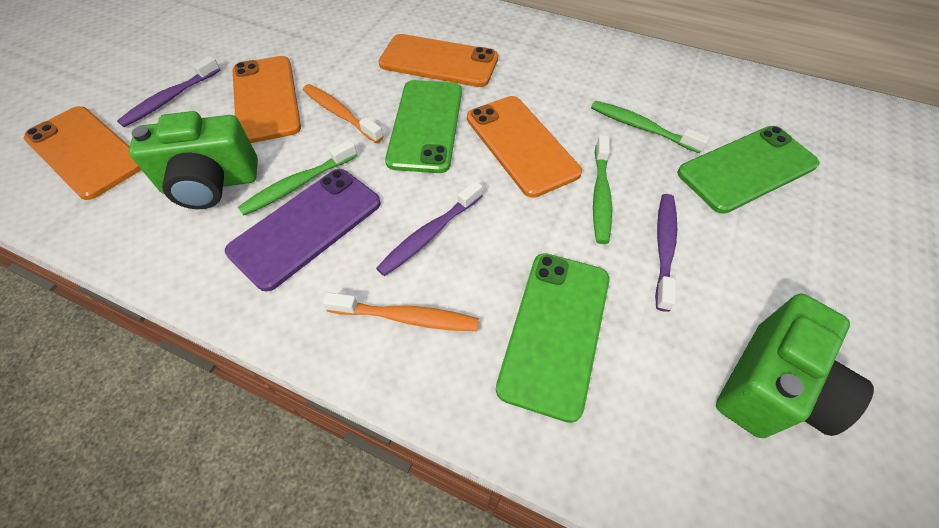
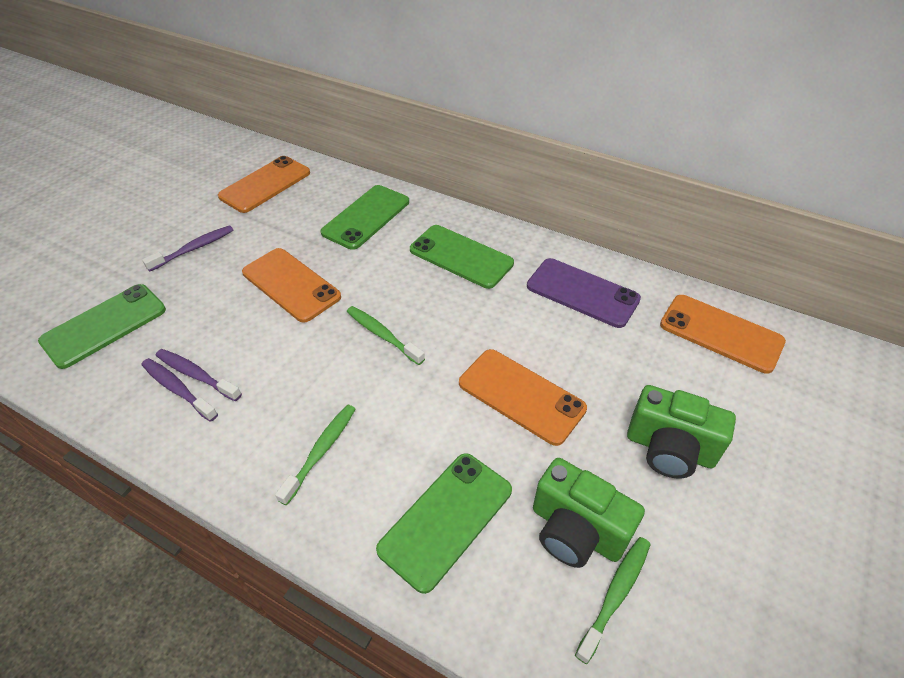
green phone: 3 -> 4
orange toothbrush: 2 -> 0

